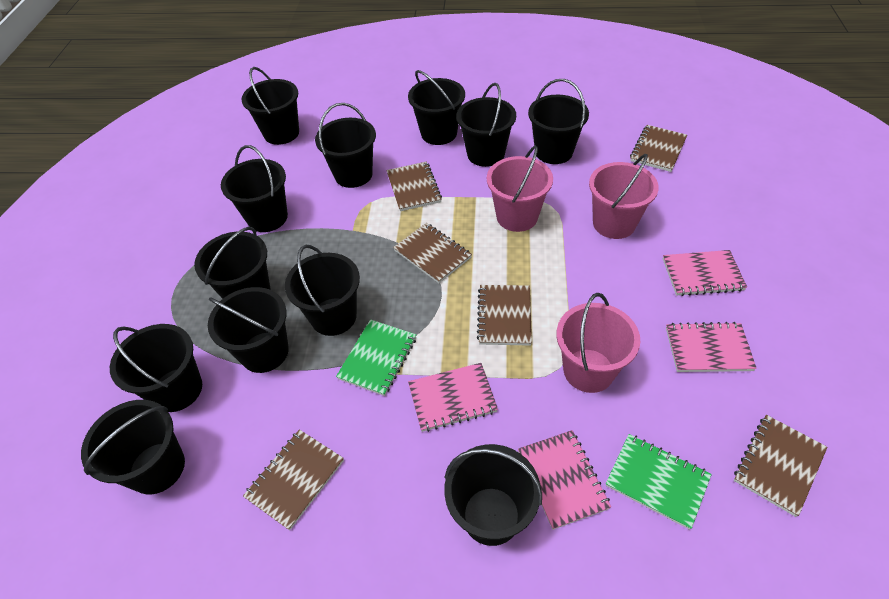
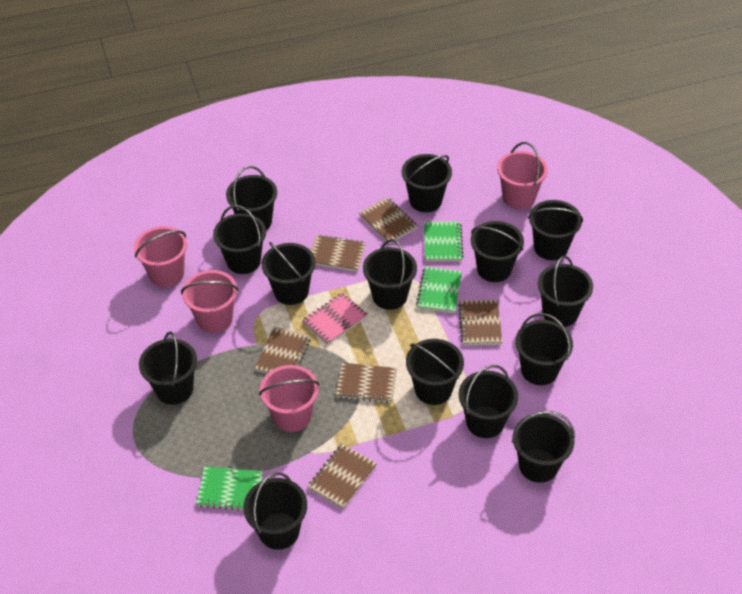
black bucket: 12 -> 14
green notebook: 2 -> 3
pink bucket: 3 -> 4
pink notebook: 4 -> 1

